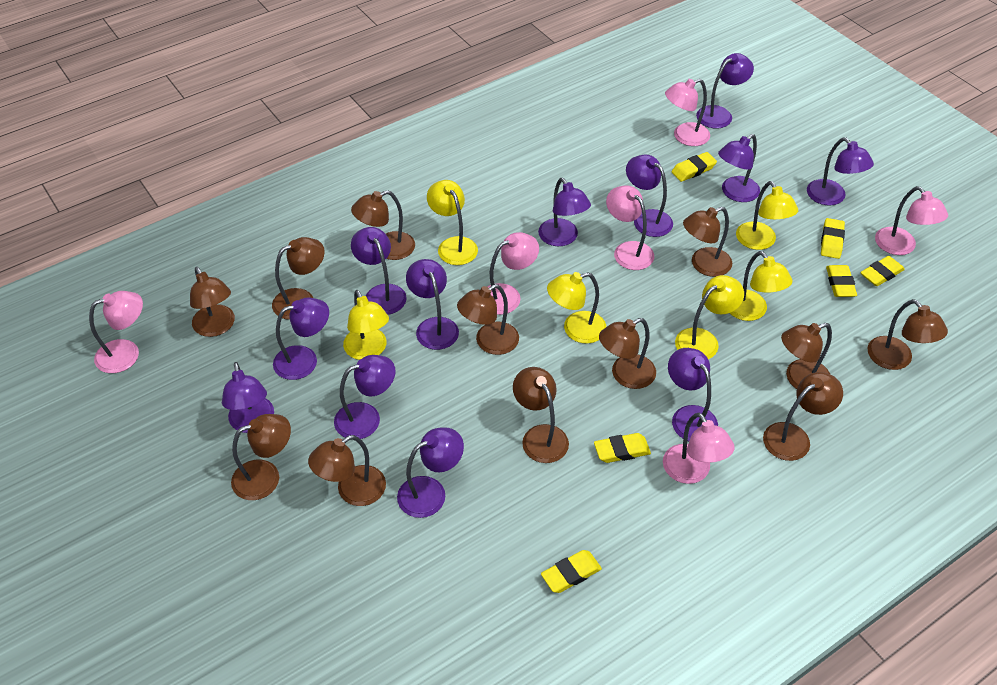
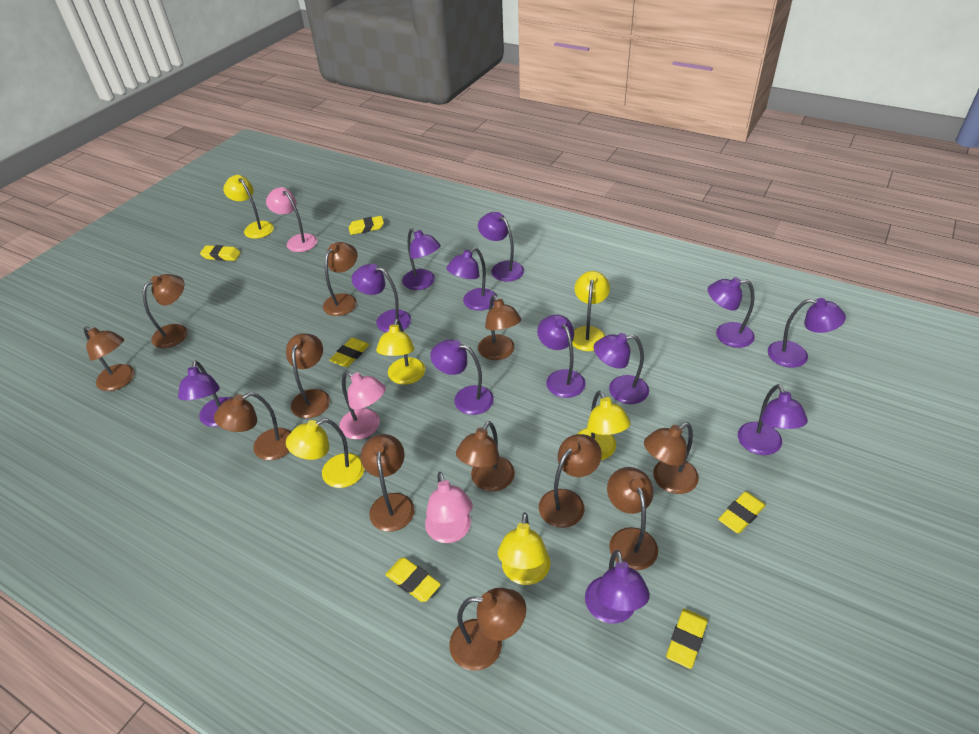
pink lamp: 6 -> 3

